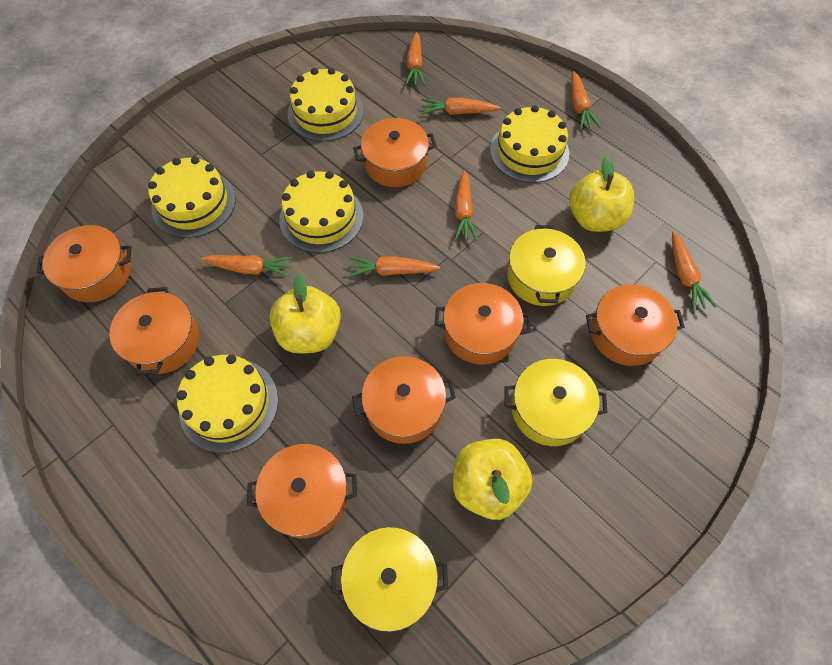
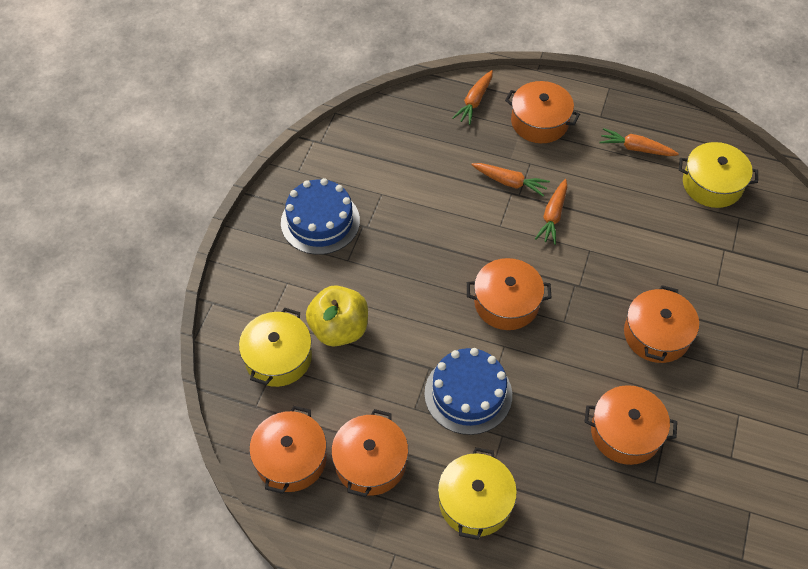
blue cake: 0 -> 2
orange carrot: 7 -> 4
orange pot: 7 -> 6
yellow apple: 3 -> 1
yellow cake: 5 -> 0

